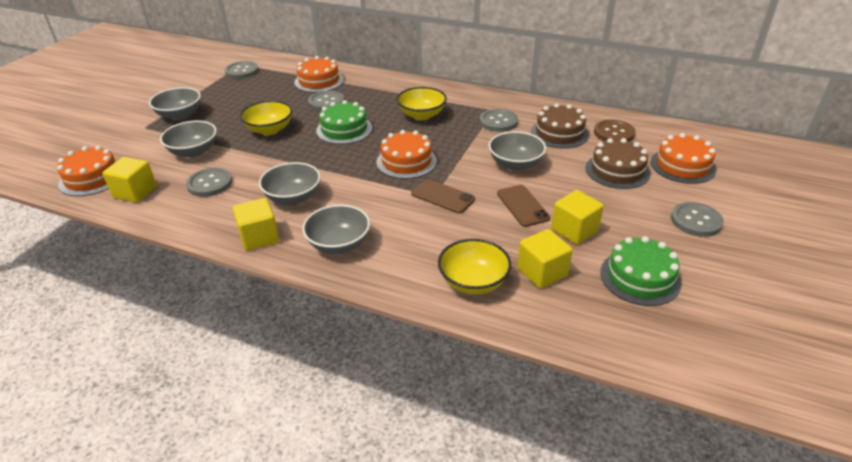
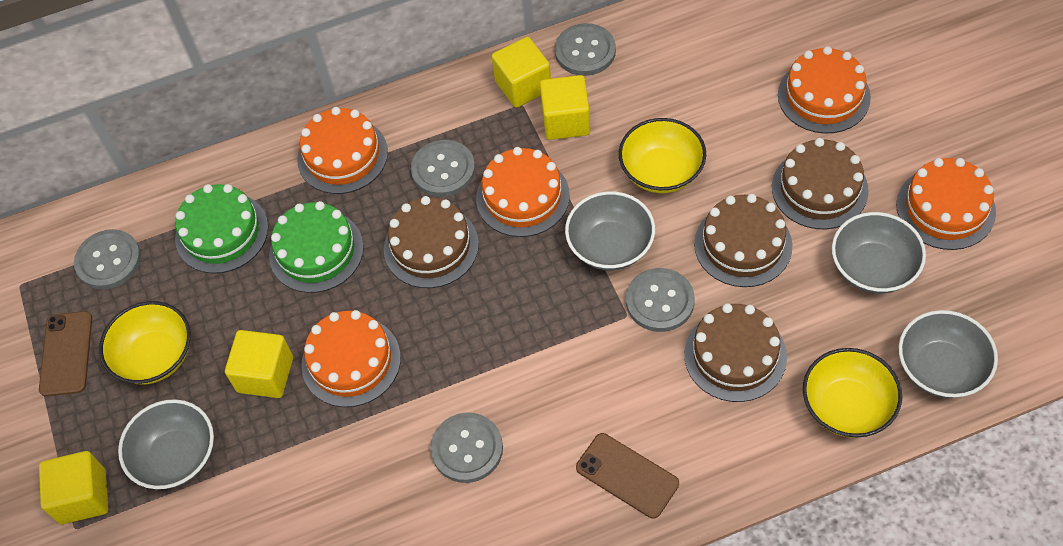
brown button: 1 -> 0
brown cake: 2 -> 4
grey bowl: 5 -> 4
orange cake: 4 -> 5

